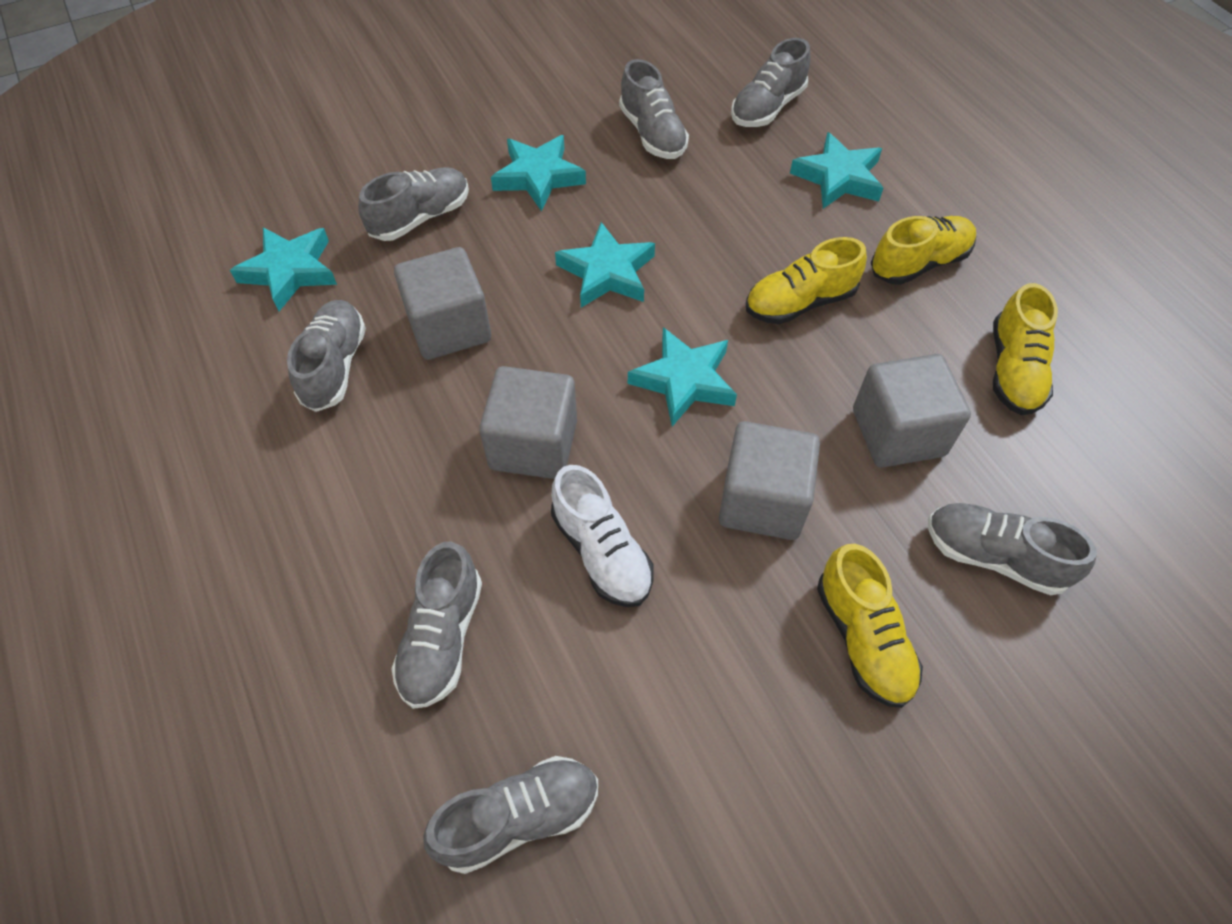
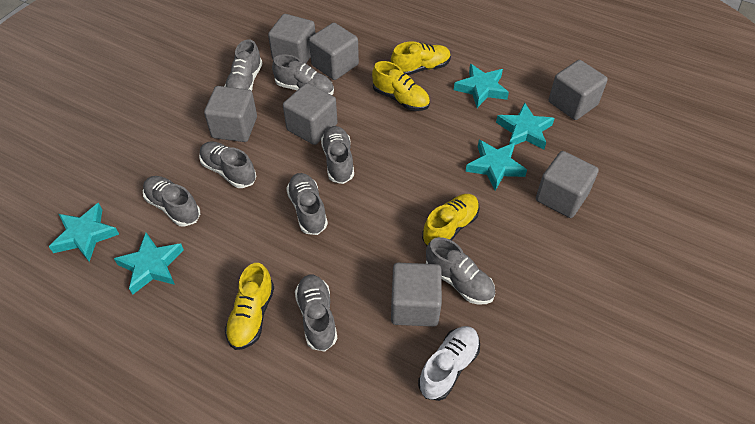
grey cube: 4 -> 7
grey shoe: 7 -> 8

